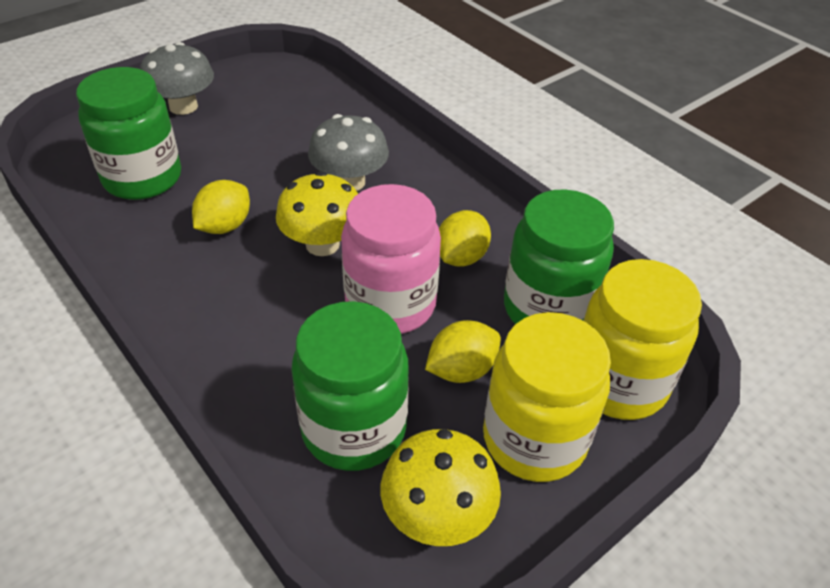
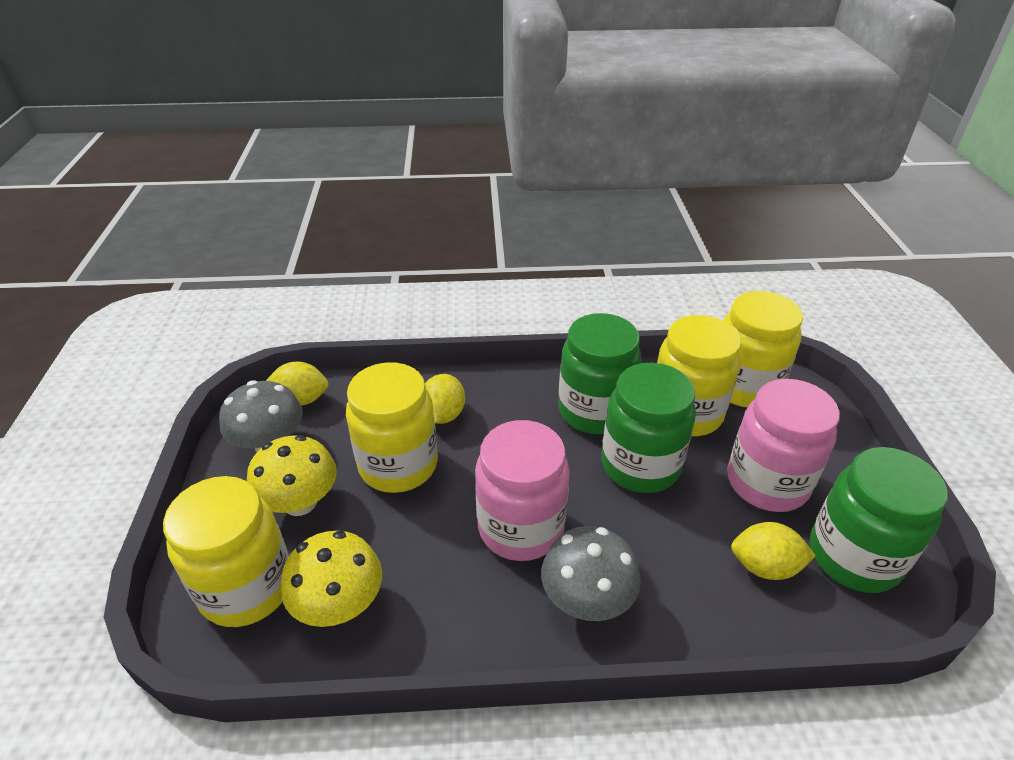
pink jar: 1 -> 2
yellow jar: 2 -> 4

